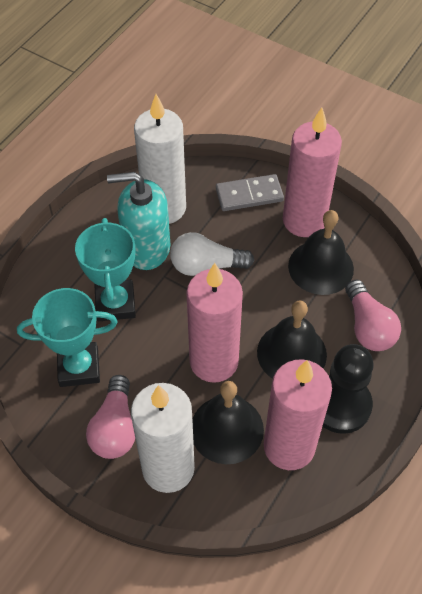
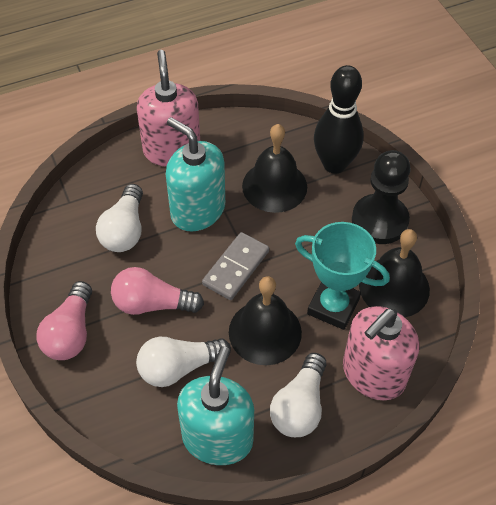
black bowling pin: 0 -> 1
pink candle: 3 -> 0
pink soap dispenser: 0 -> 2
turquoise soap dispenser: 1 -> 2
turquoise trophy: 2 -> 1
white candle: 2 -> 0
white light bulb: 1 -> 3

